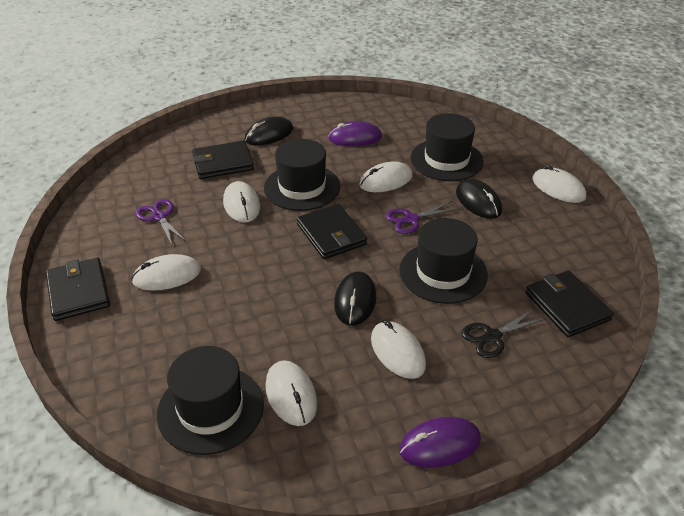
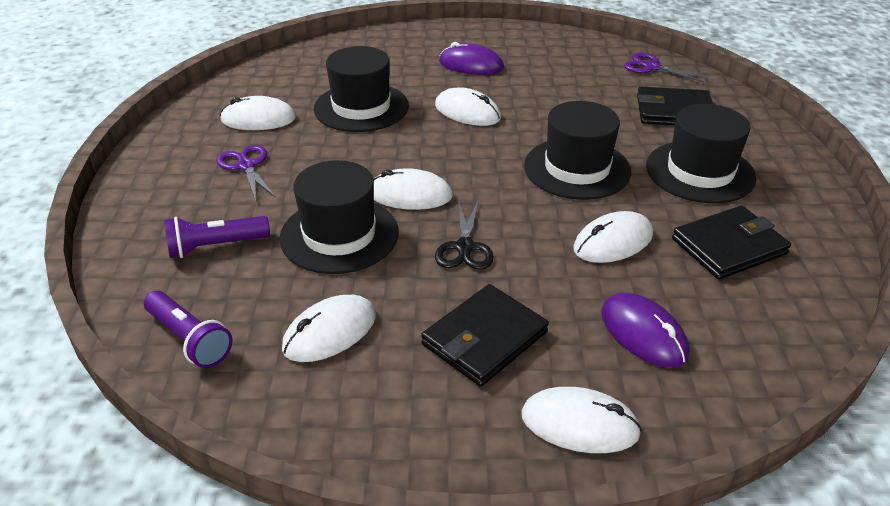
black mouse: 3 -> 0
black wallet: 4 -> 3
purple flashlight: 0 -> 2

